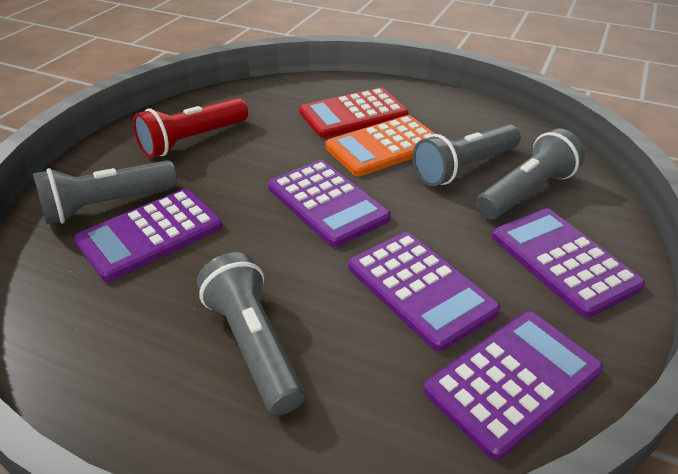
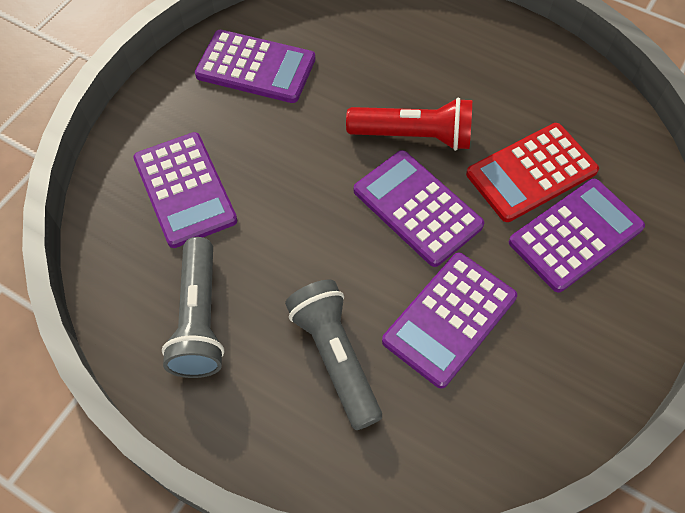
grey flashlight: 4 -> 2
orange calculator: 1 -> 0

